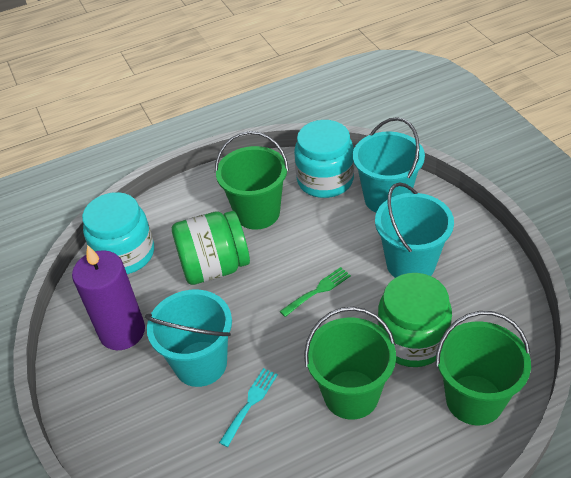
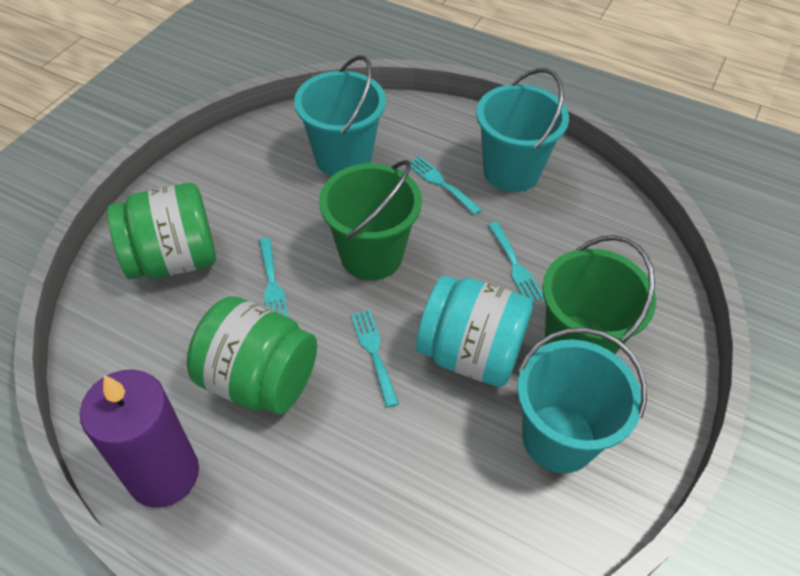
green bucket: 3 -> 2
green fork: 1 -> 0
turquoise fork: 1 -> 4
turquoise jar: 2 -> 1

